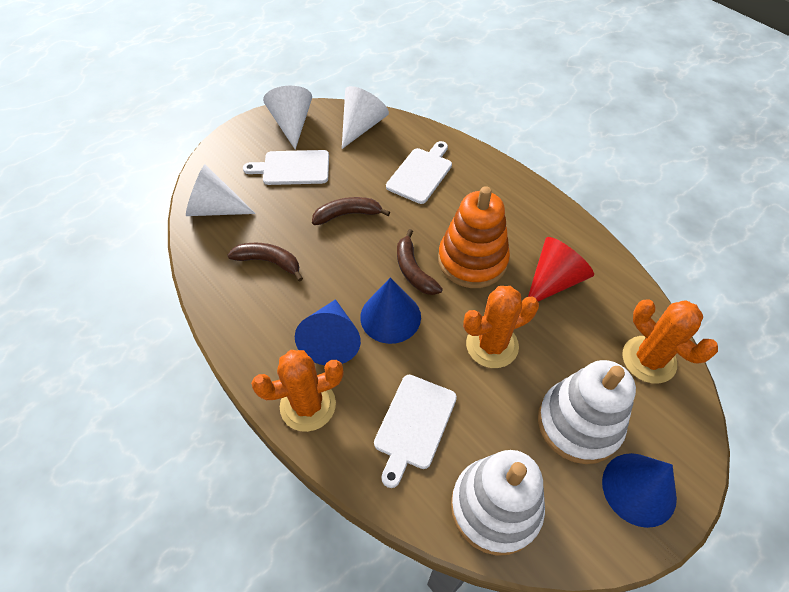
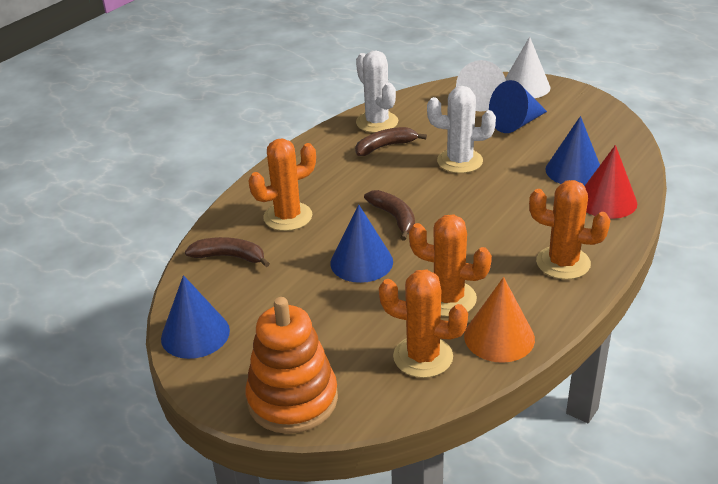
blue cone: 3 -> 4
orange cactus: 3 -> 4
orange cone: 0 -> 1
white cactus: 0 -> 2
white cone: 3 -> 2
white cutting board: 3 -> 0
white stacking toy: 2 -> 0

